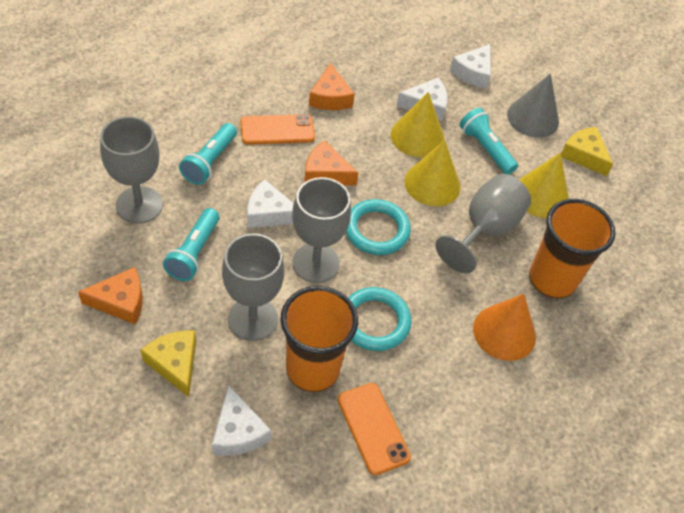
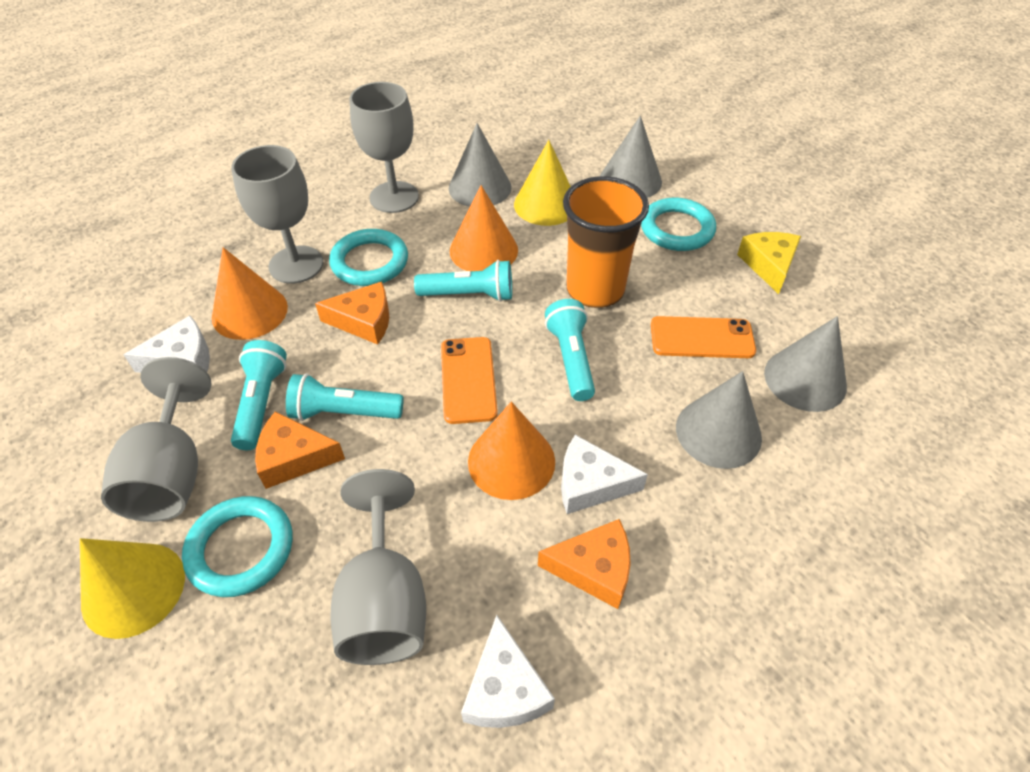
grey cone: 1 -> 4
orange cone: 1 -> 3
orange cup: 2 -> 1
turquoise flashlight: 3 -> 4
turquoise ring: 2 -> 3
white cheese: 4 -> 3
yellow cheese: 2 -> 1
yellow cone: 3 -> 2

